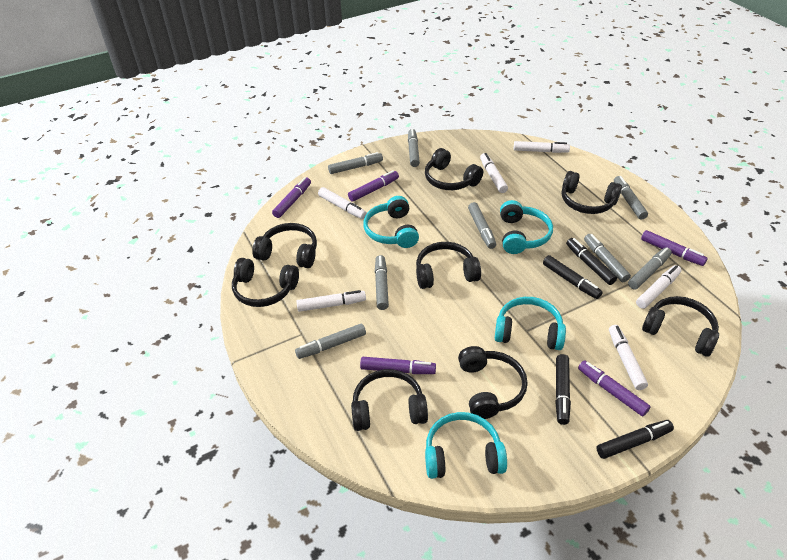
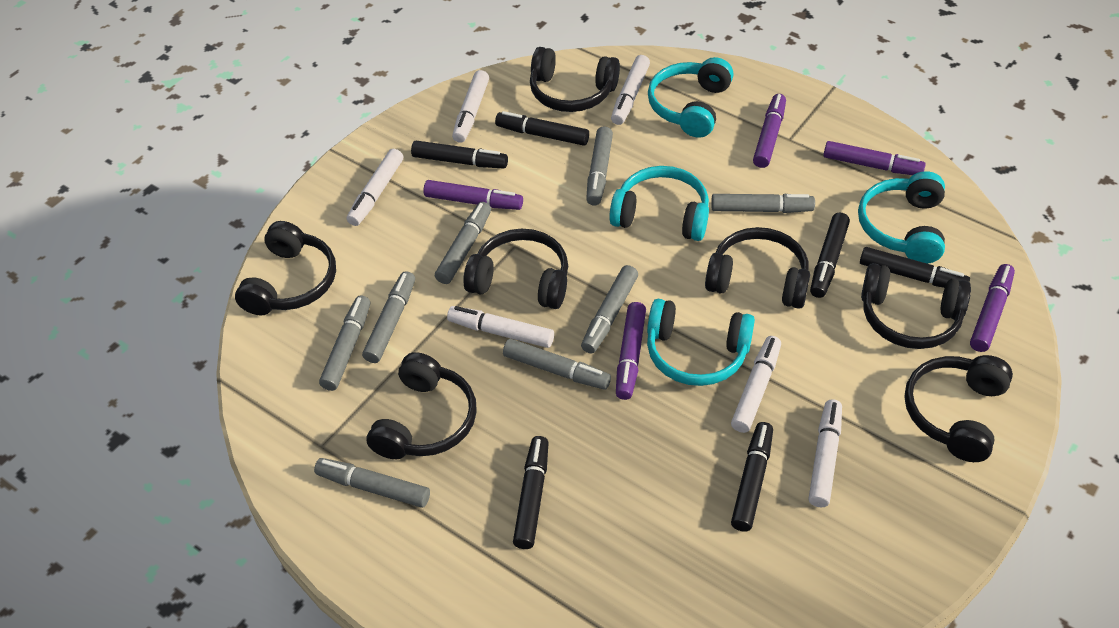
black headphones: 8 -> 7
black marker: 4 -> 6

